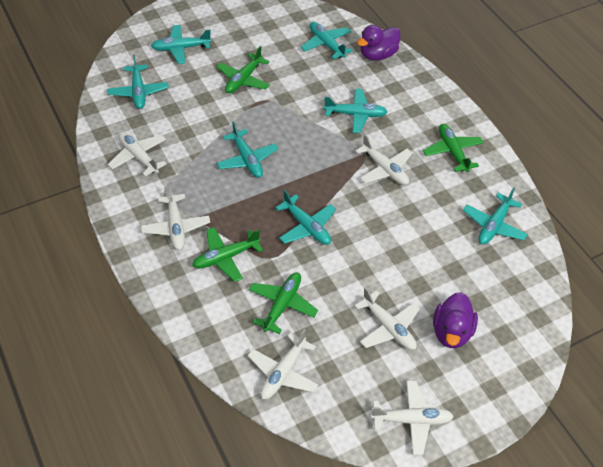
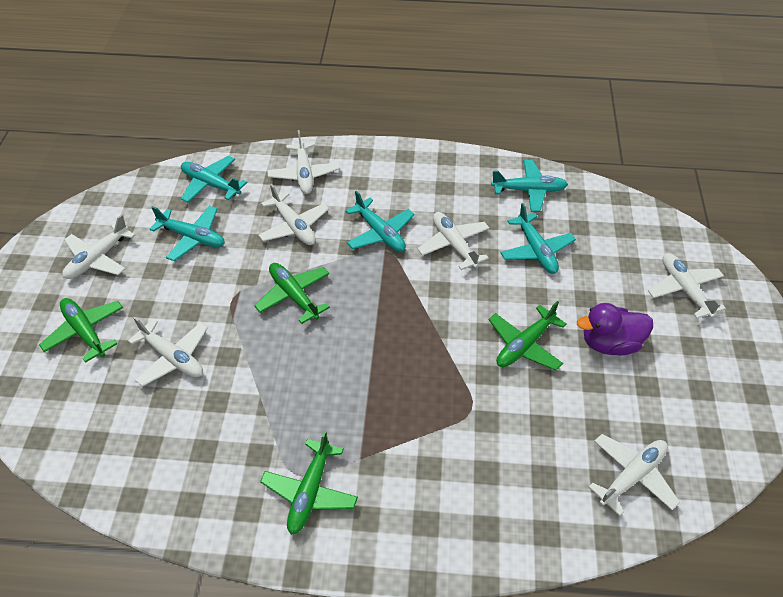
purple duck: 2 -> 1
turquoise plane: 7 -> 5
white plane: 6 -> 7

